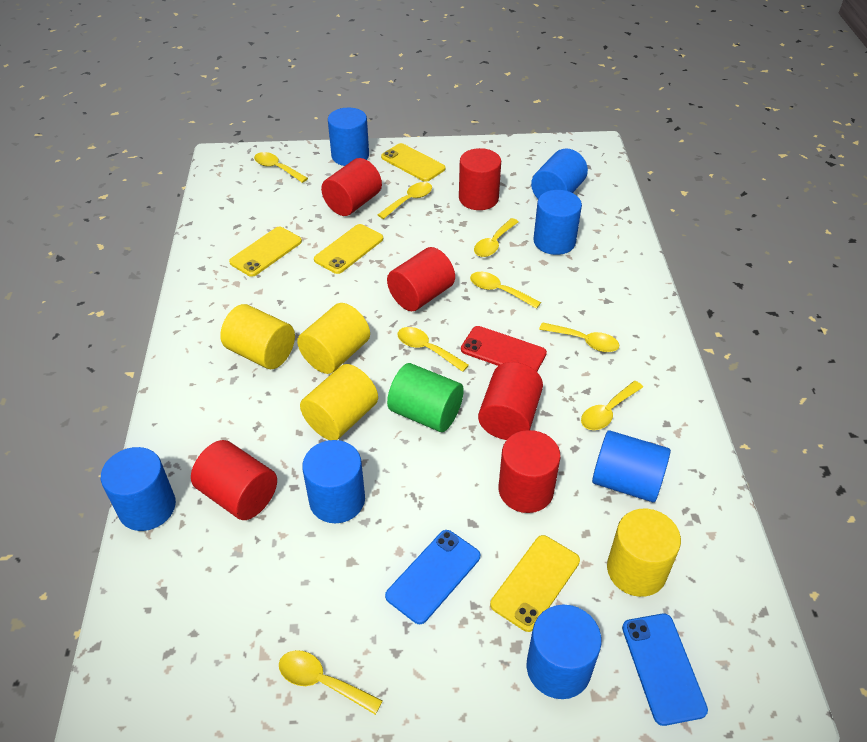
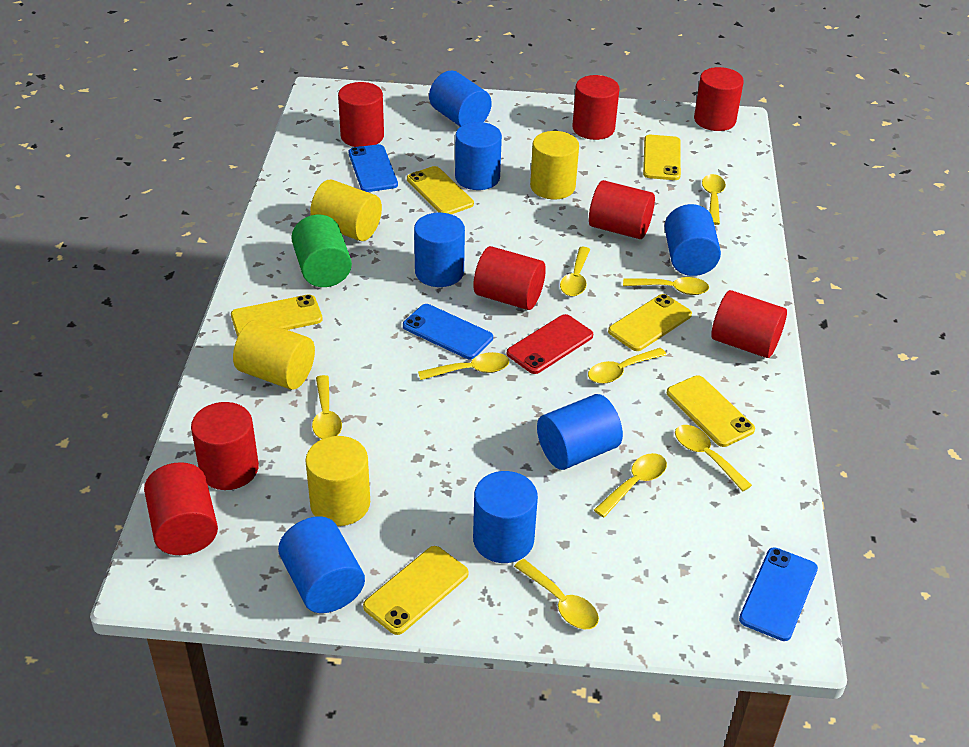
blue phone: 2 -> 3
red cylinder: 6 -> 8
yellow phone: 4 -> 6
yellow spoon: 8 -> 9

